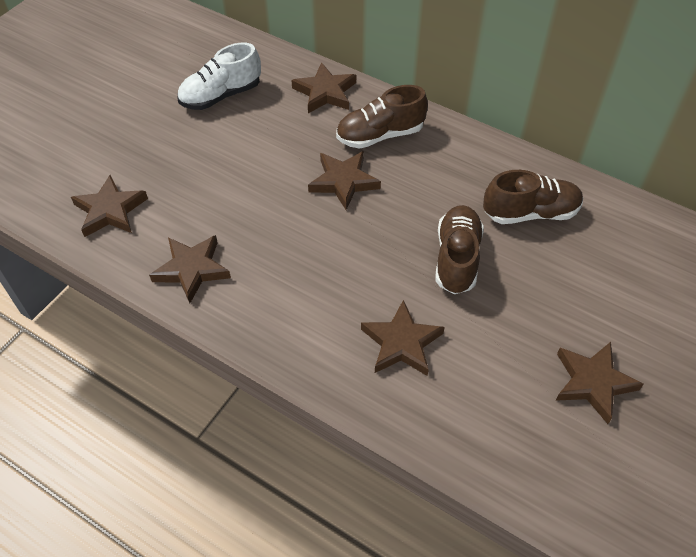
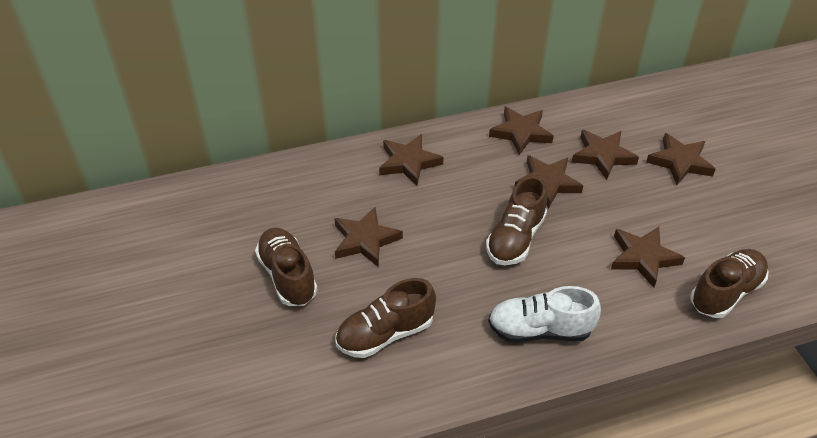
brown shoe: 3 -> 4
brown star: 6 -> 7

